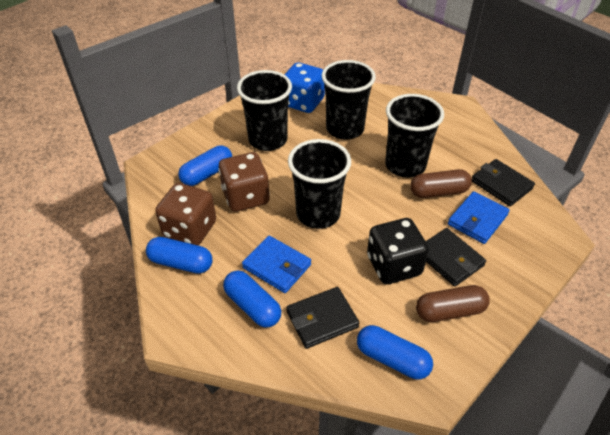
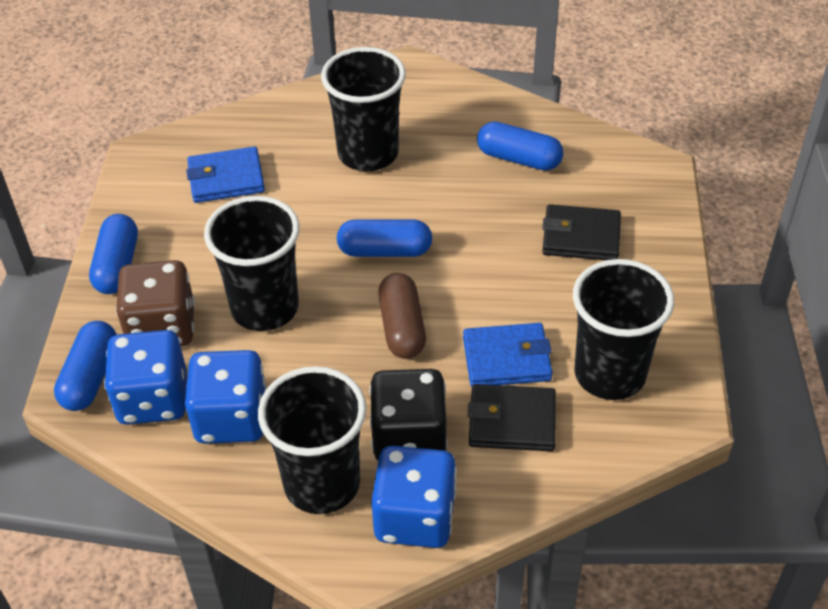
black wallet: 3 -> 2
blue dice: 1 -> 3
brown capsule: 2 -> 1
brown dice: 2 -> 1

